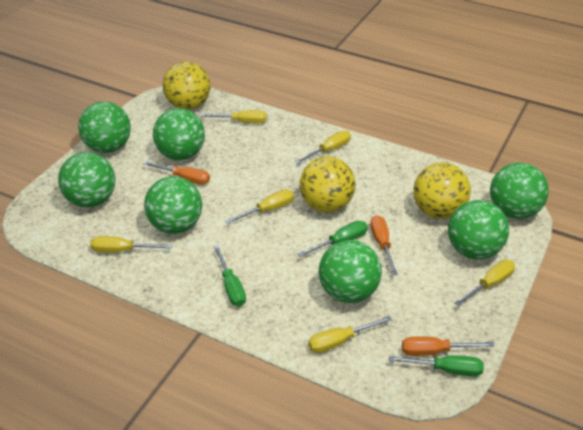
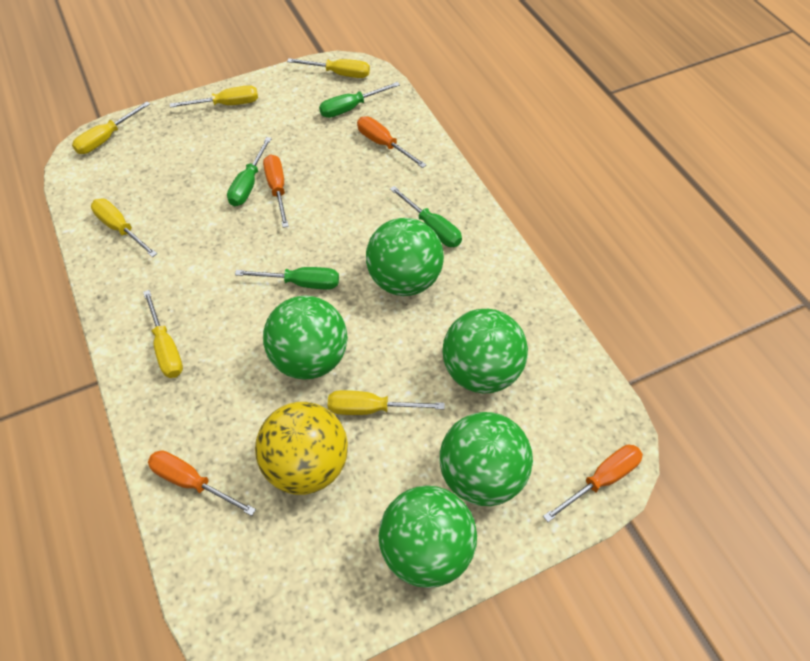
green ball: 7 -> 5
green screwdriver: 3 -> 4
orange screwdriver: 3 -> 4
yellow ball: 3 -> 1

